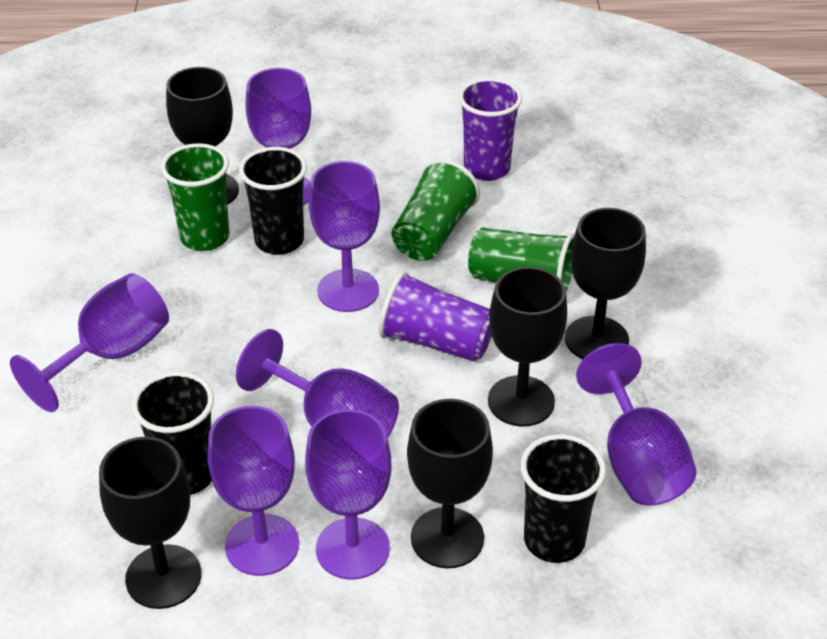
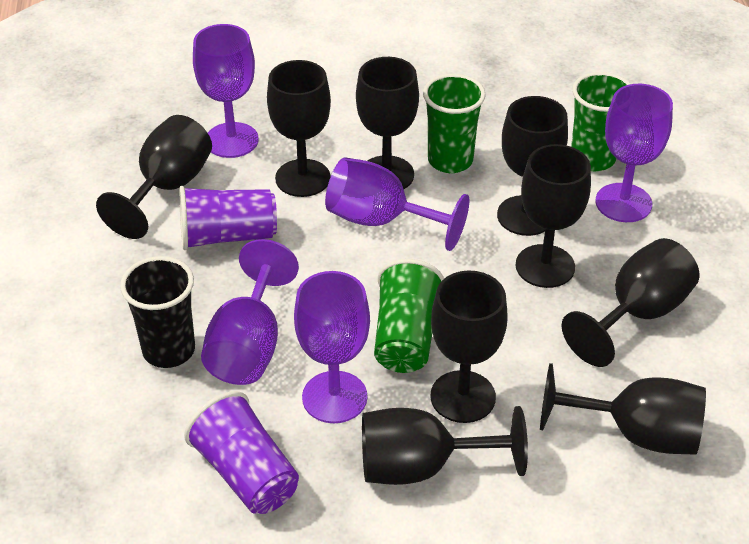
black cup: 3 -> 1
black goblet: 5 -> 9
purple goblet: 7 -> 5

